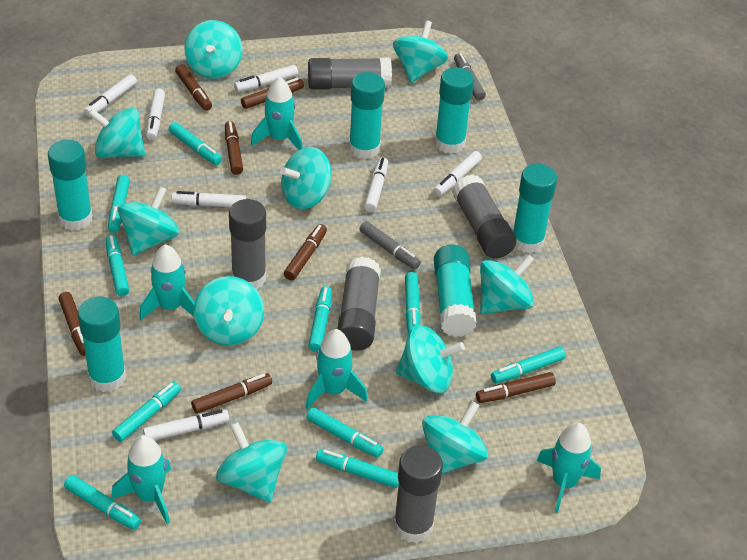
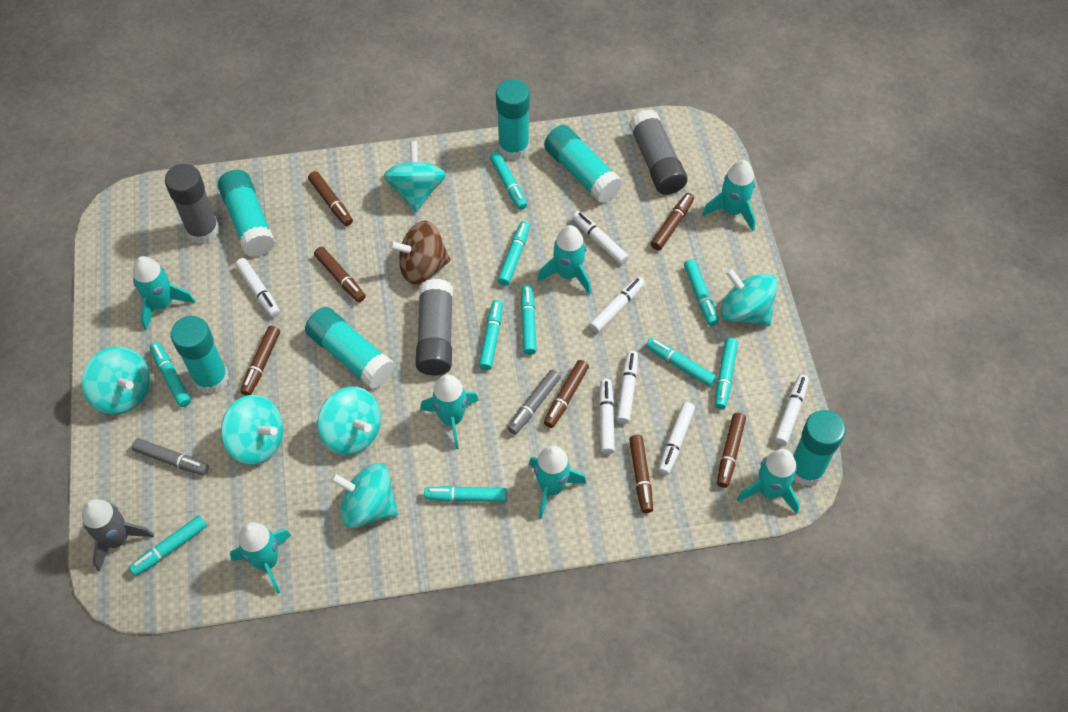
brown spinning top: 0 -> 1
grey glue stick: 5 -> 3
grey rocket: 0 -> 1
turquoise rocket: 5 -> 7
turquoise spinning top: 10 -> 6

